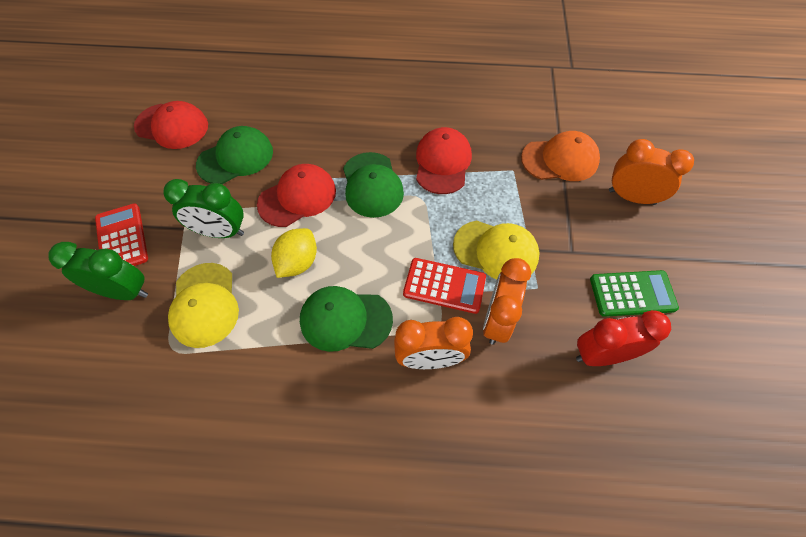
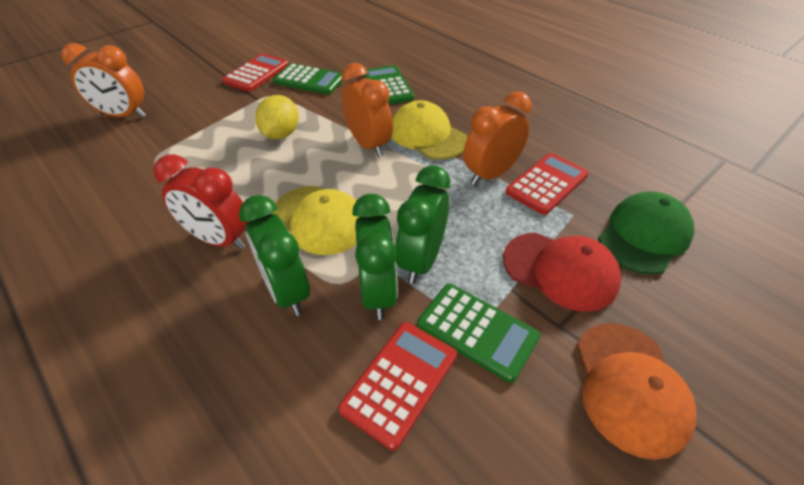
green calculator: 1 -> 3
green cap: 3 -> 1
green clock: 2 -> 3
red calculator: 2 -> 3
red cap: 3 -> 1

